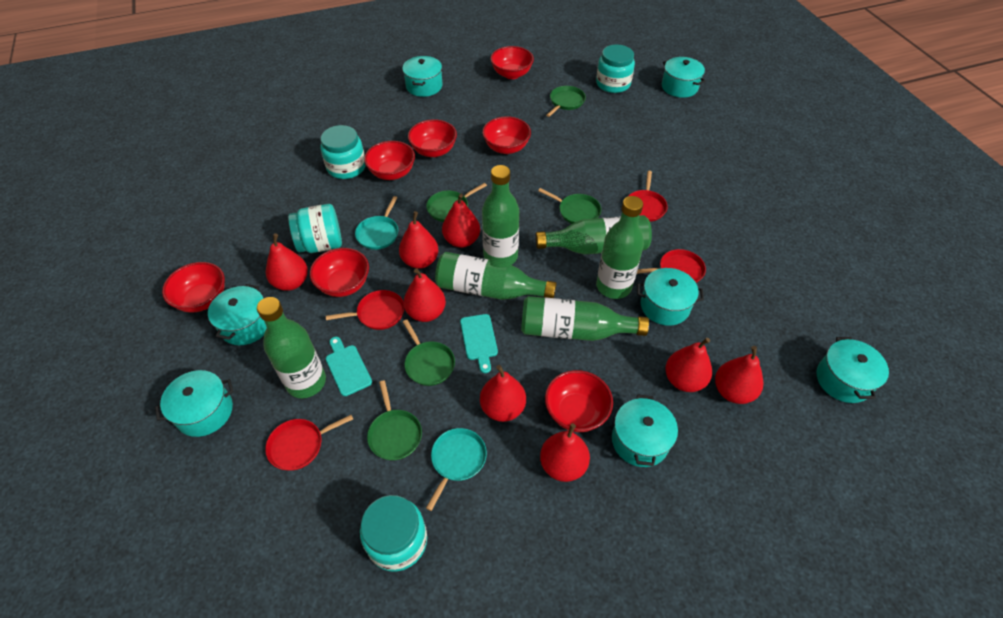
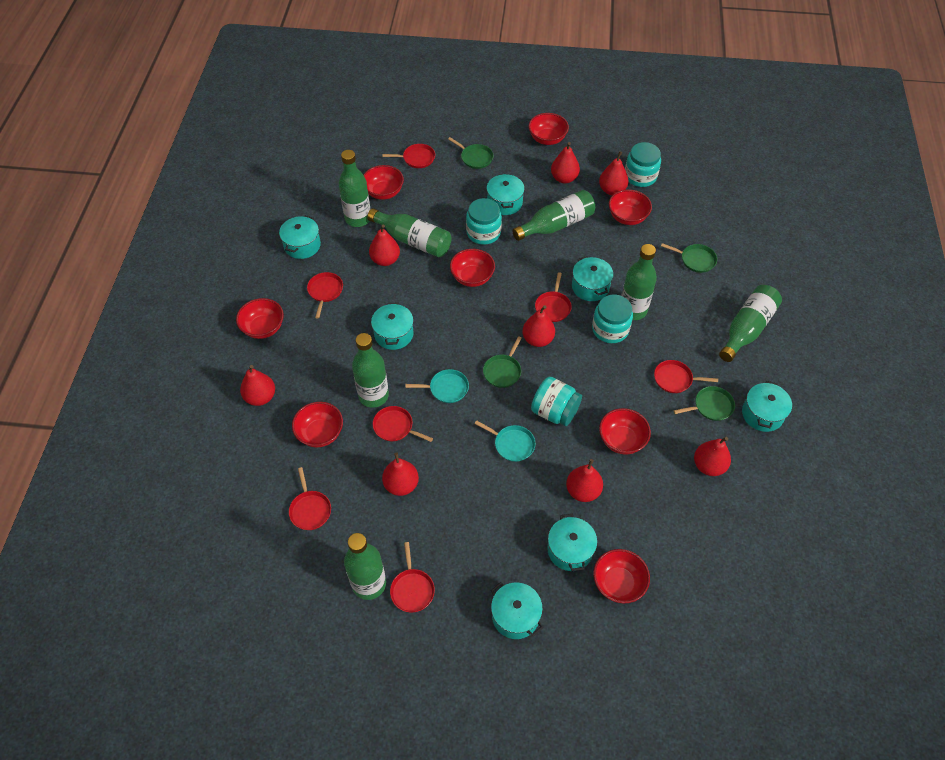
green bottle: 6 -> 7
green pan: 5 -> 4
red bowl: 7 -> 8
red pan: 4 -> 7
turquoise cutting board: 2 -> 0

